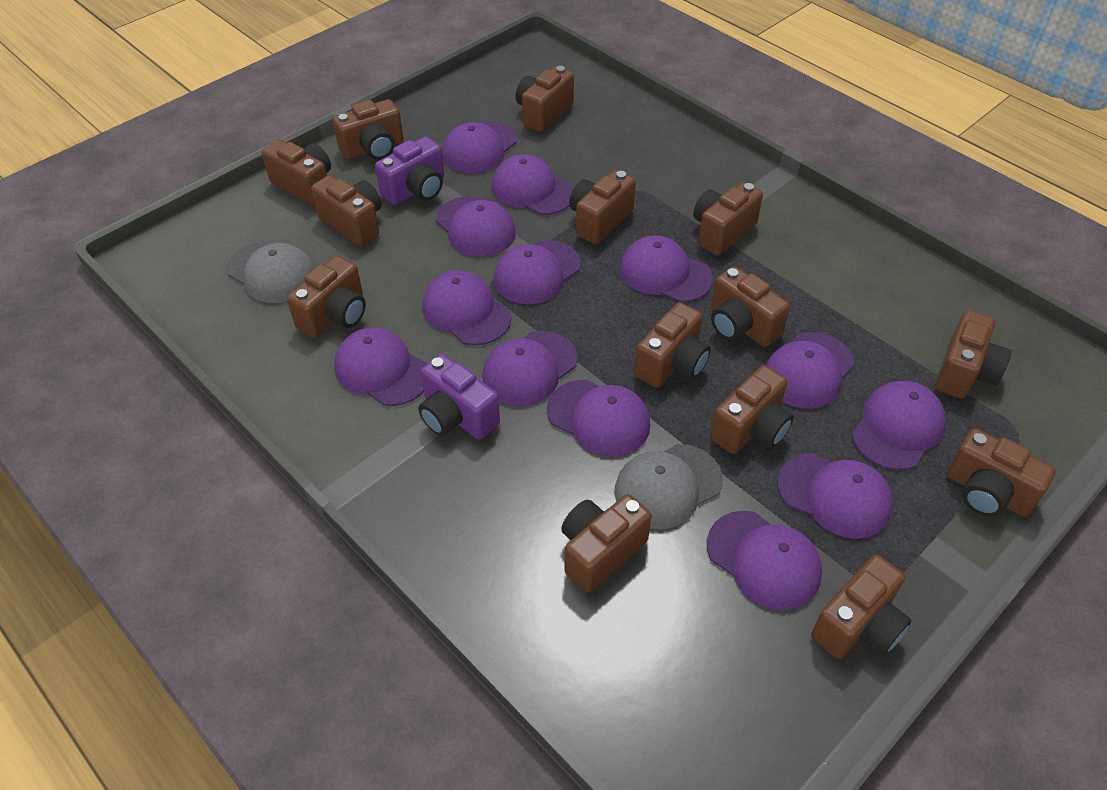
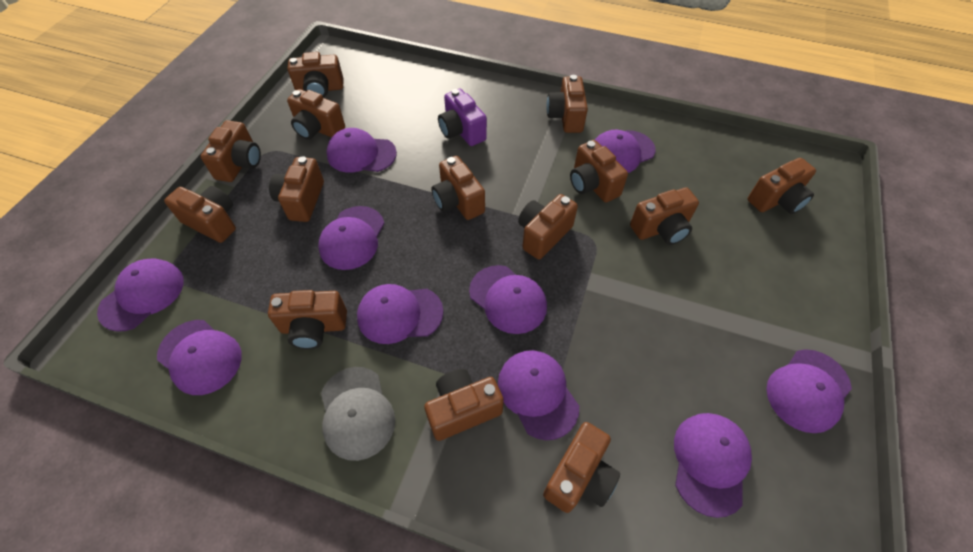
grey cap: 2 -> 1
purple camera: 2 -> 1
purple cap: 13 -> 10

